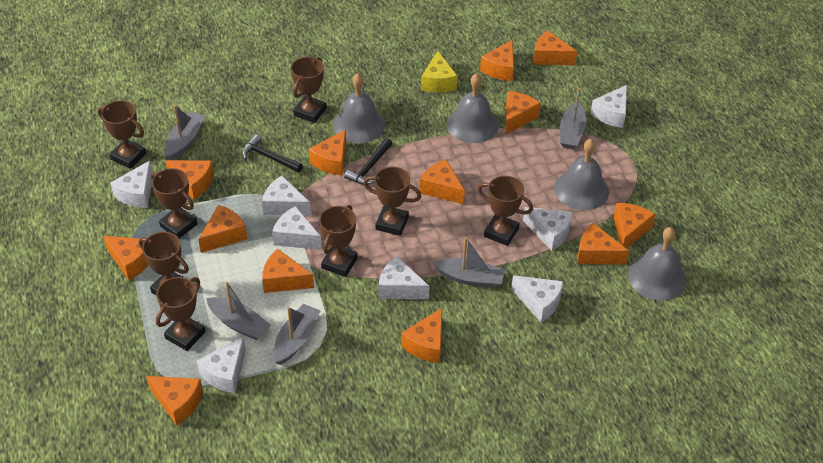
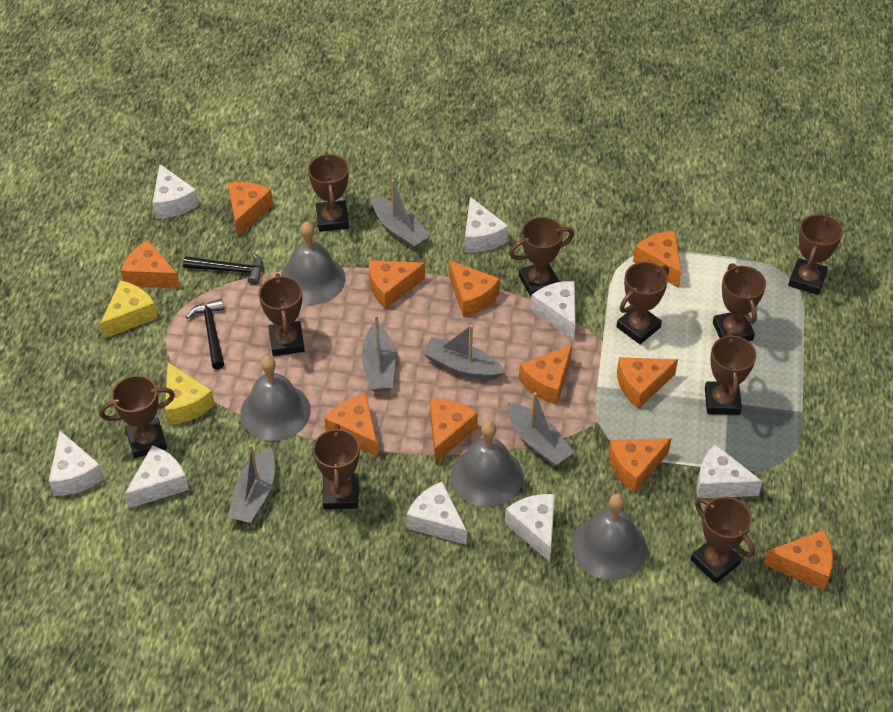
brown trophy: 8 -> 10
orange cheese: 13 -> 11
yellow cheese: 1 -> 2

